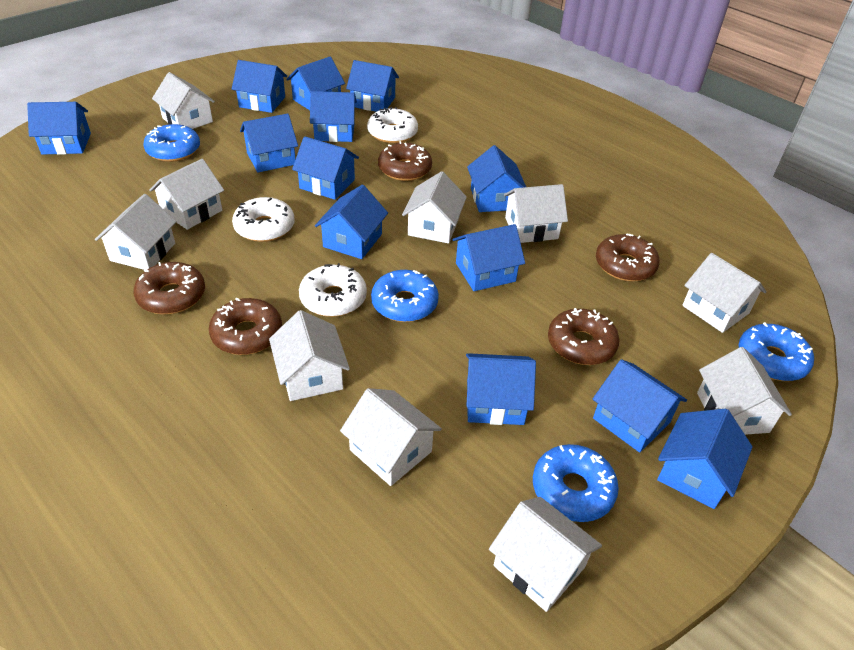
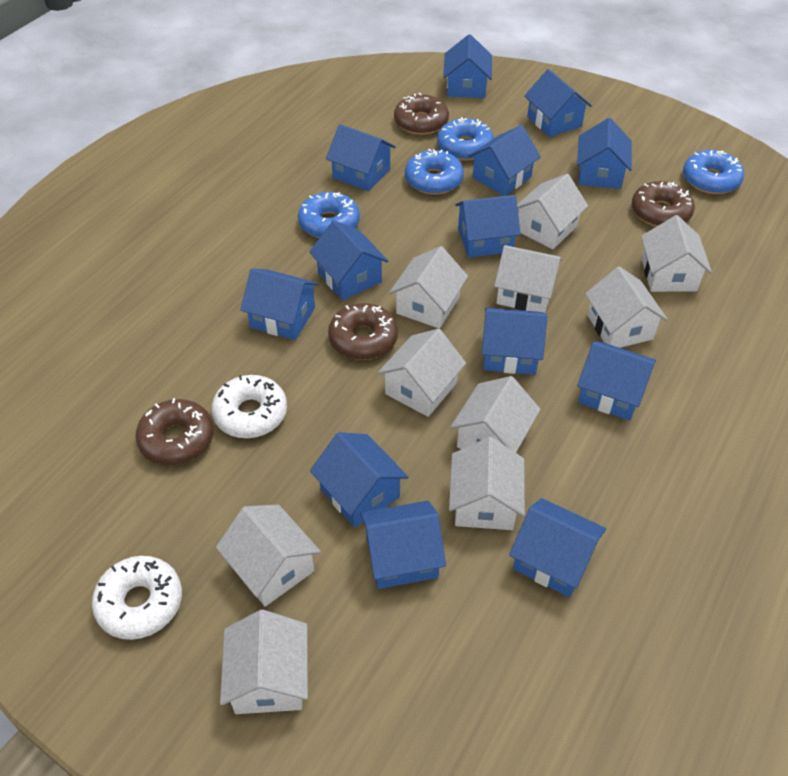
brown donut: 5 -> 4
white donut: 3 -> 2

